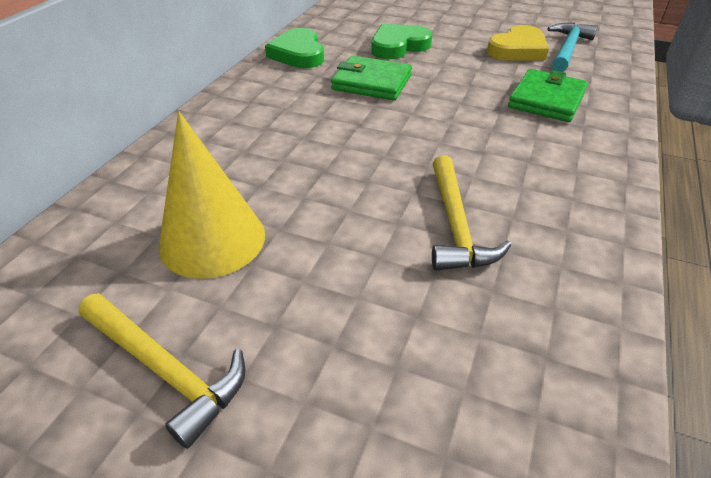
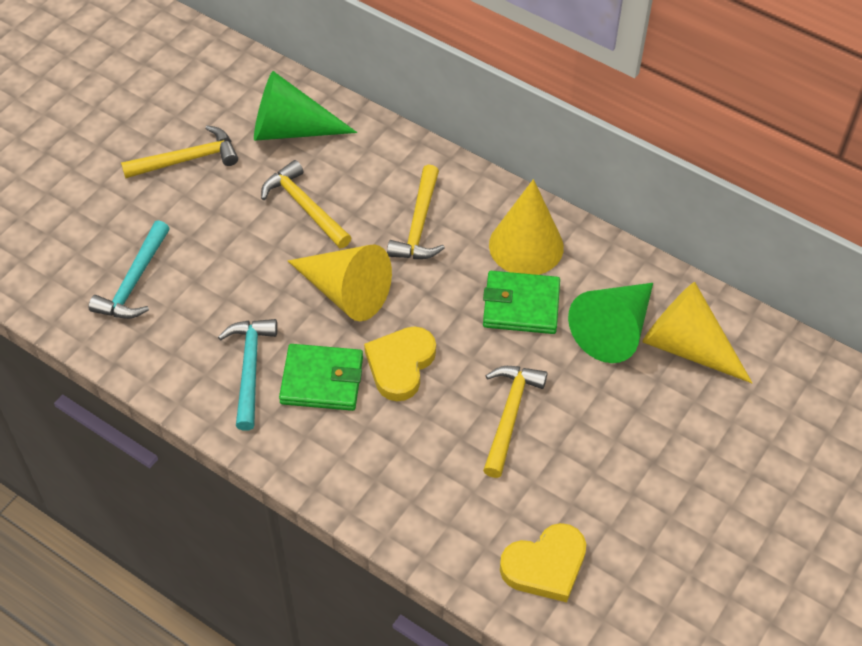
green cone: 0 -> 2
green heart: 2 -> 0
turquoise hammer: 1 -> 2
yellow cone: 1 -> 3
yellow hammer: 2 -> 4
yellow heart: 1 -> 2

